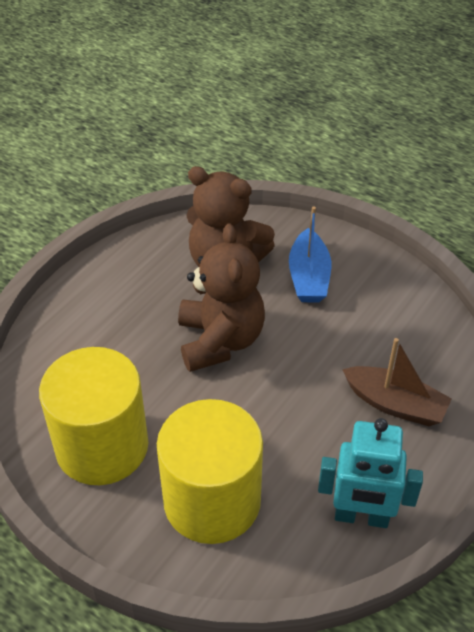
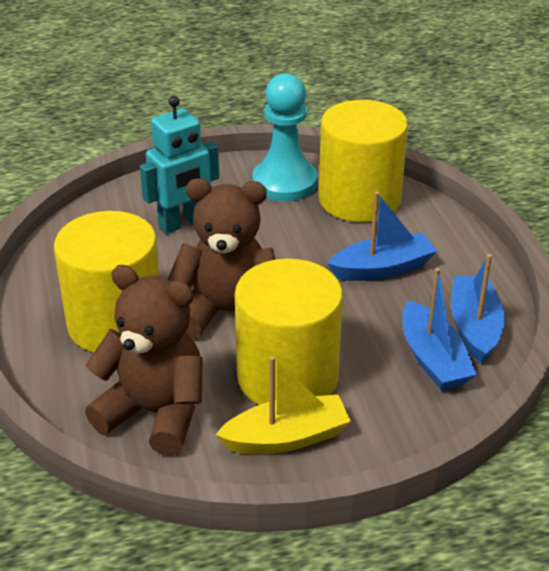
blue boat: 1 -> 3
brown boat: 1 -> 0
turquoise pawn: 0 -> 1
yellow boat: 0 -> 1
yellow cylinder: 2 -> 3

